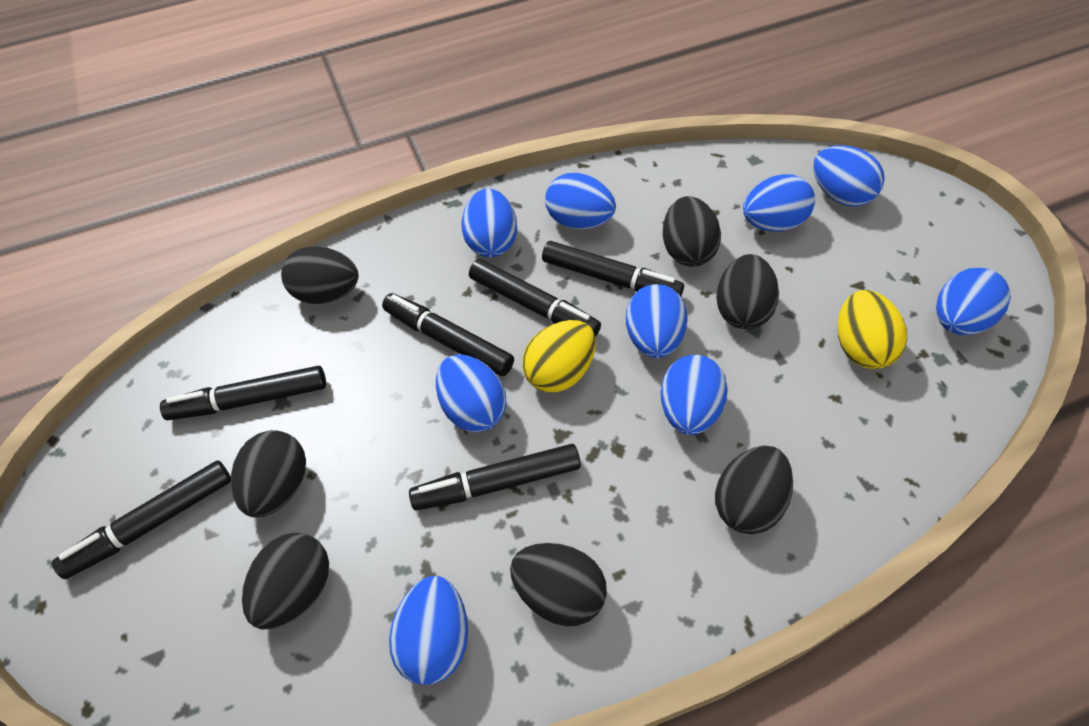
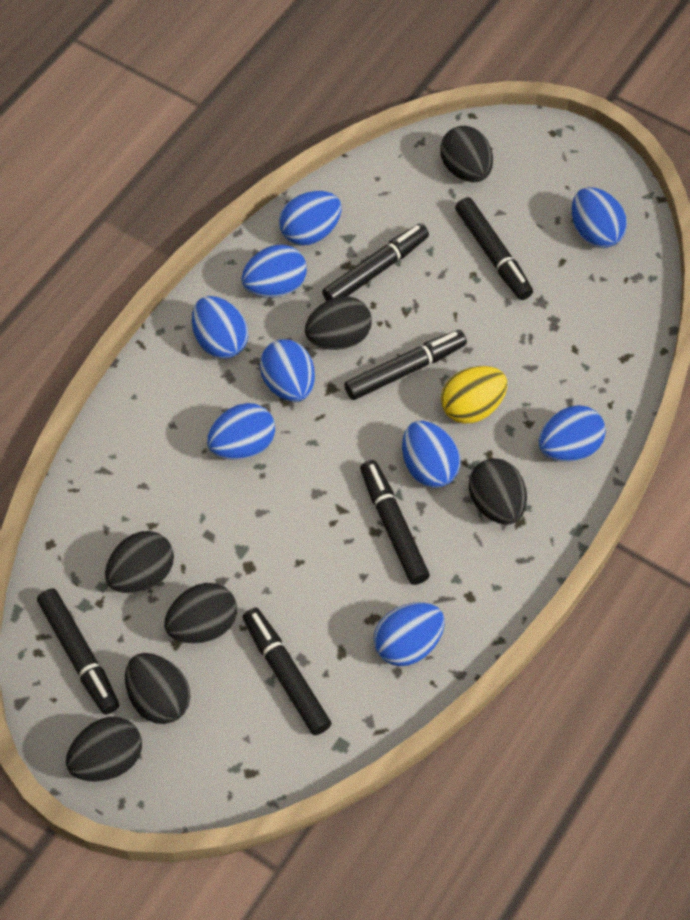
yellow egg: 2 -> 1

